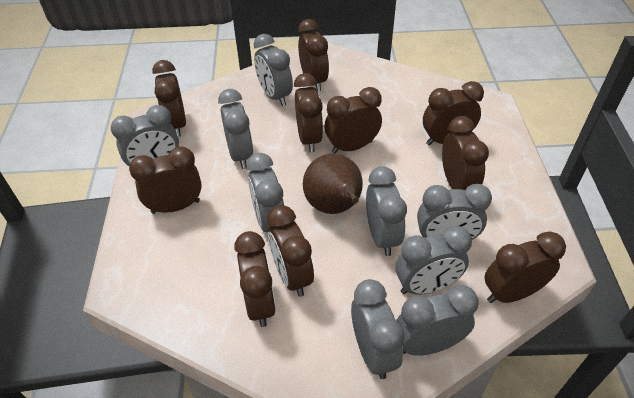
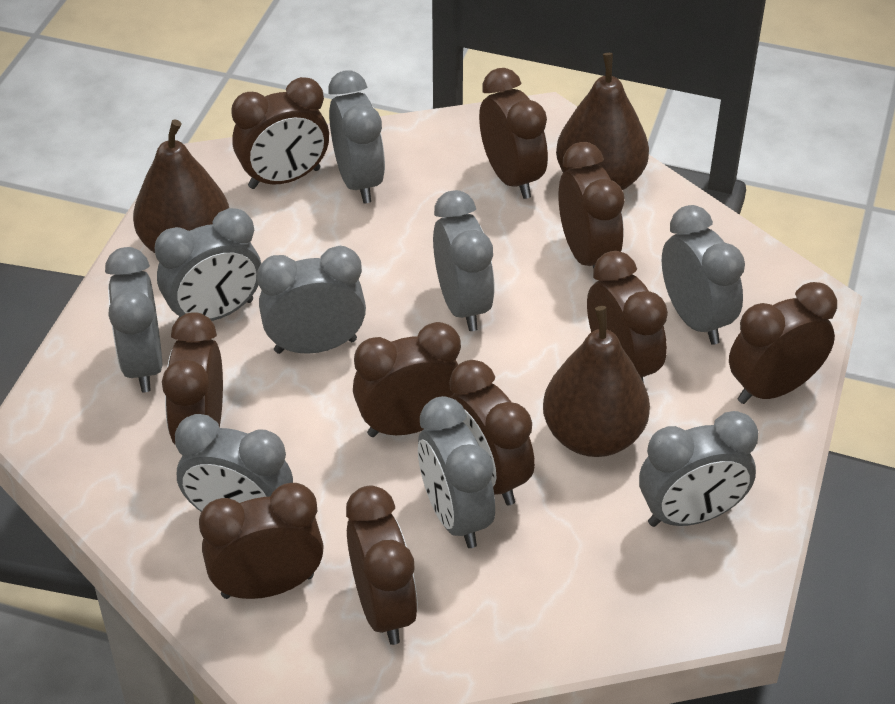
brown pear: 1 -> 3

